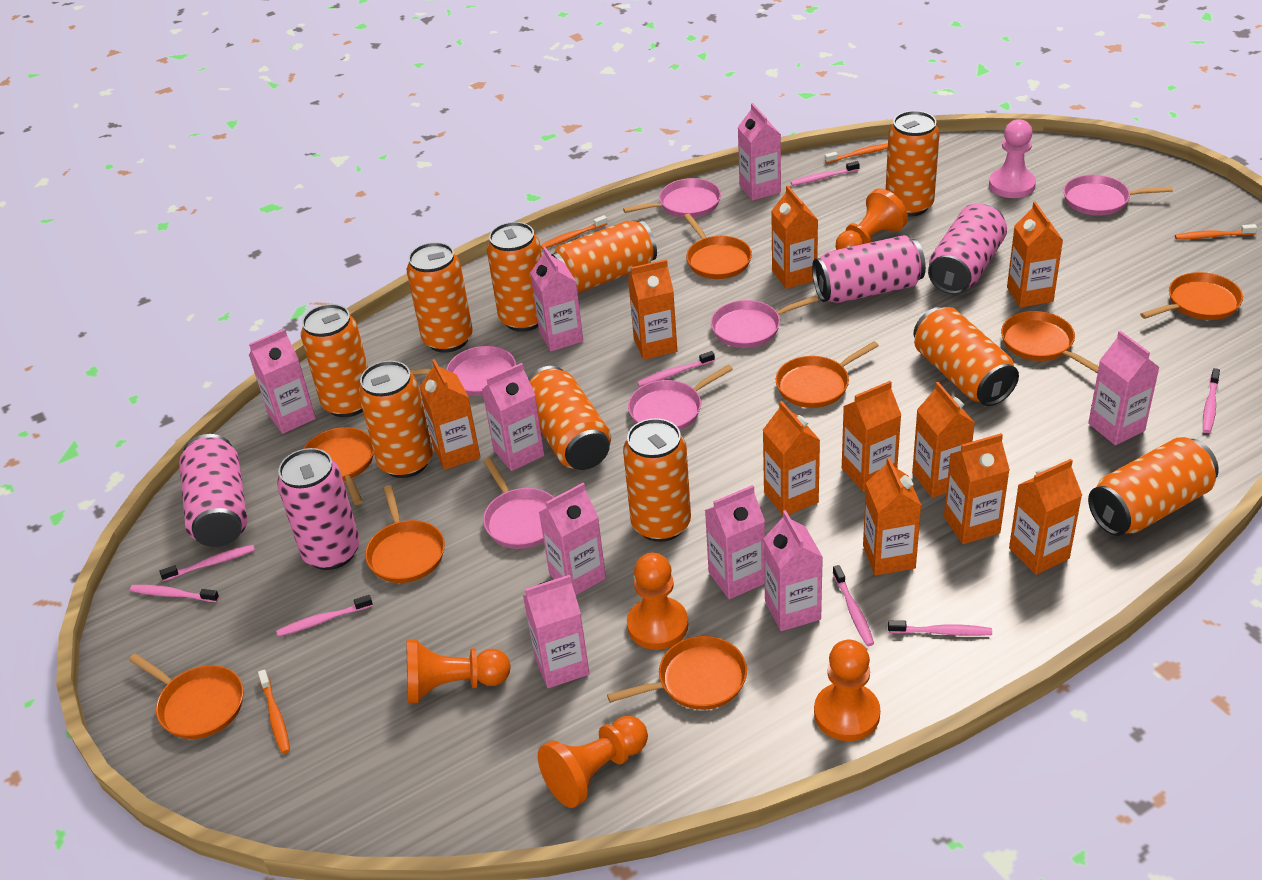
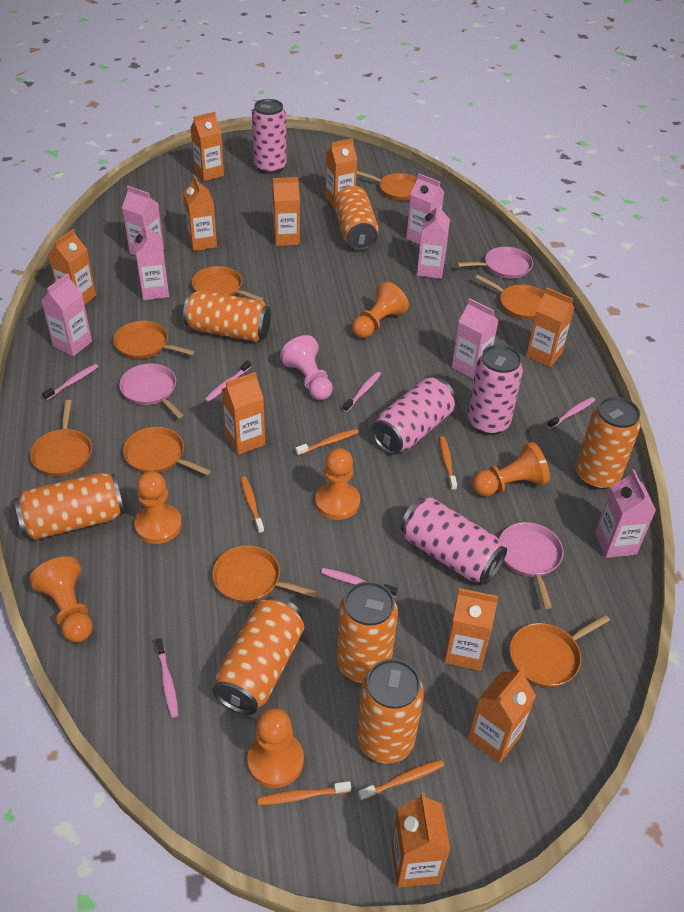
orange can: 10 -> 7
orange pawn: 5 -> 6
orange toothbrush: 4 -> 5
pink carton: 9 -> 7
pink pan: 6 -> 3
pink toothbrush: 8 -> 6

